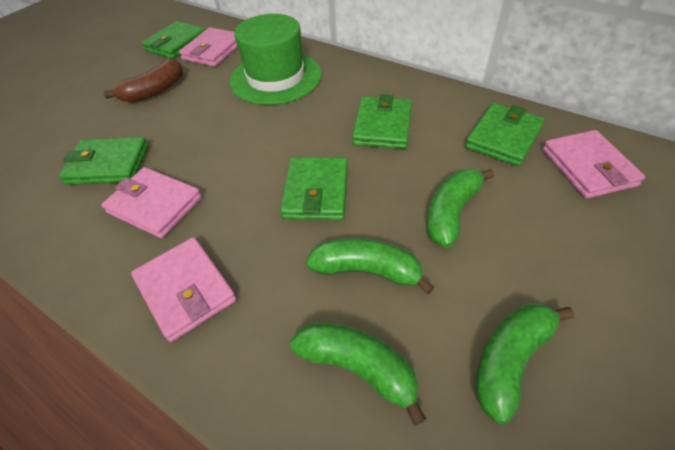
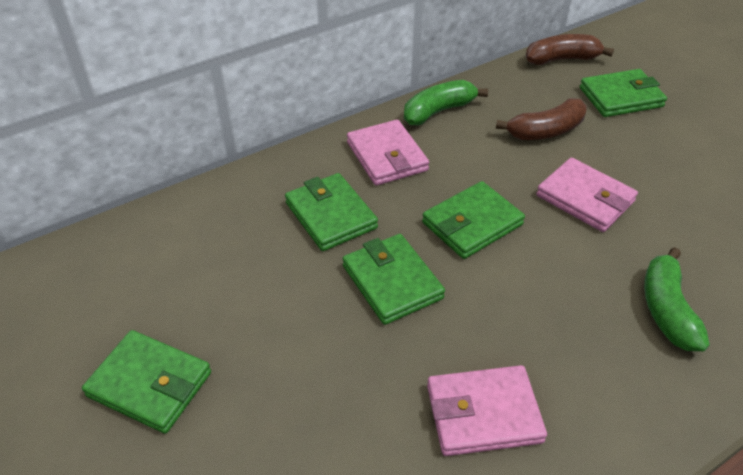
brown banana: 1 -> 2
green banana: 4 -> 2
green hat: 1 -> 0
pink wallet: 4 -> 3

